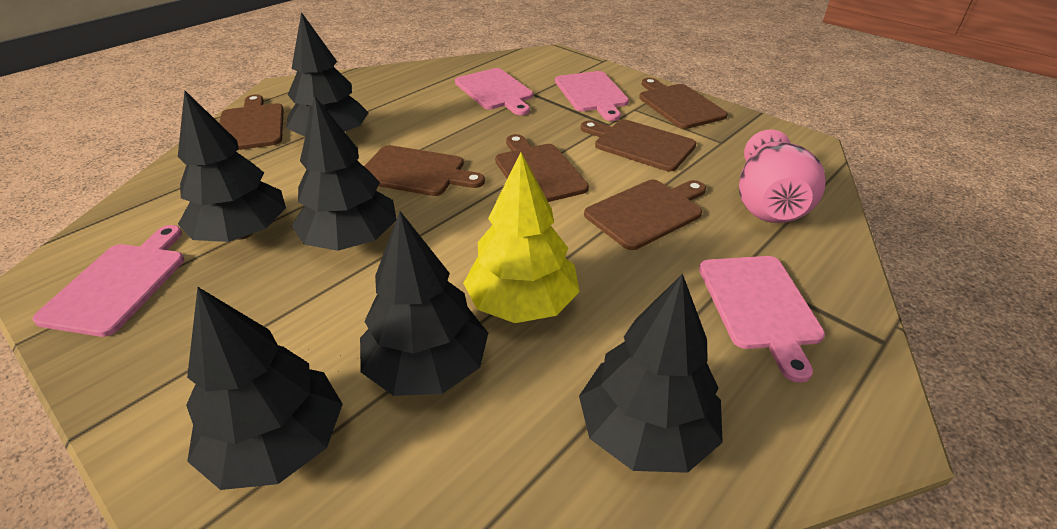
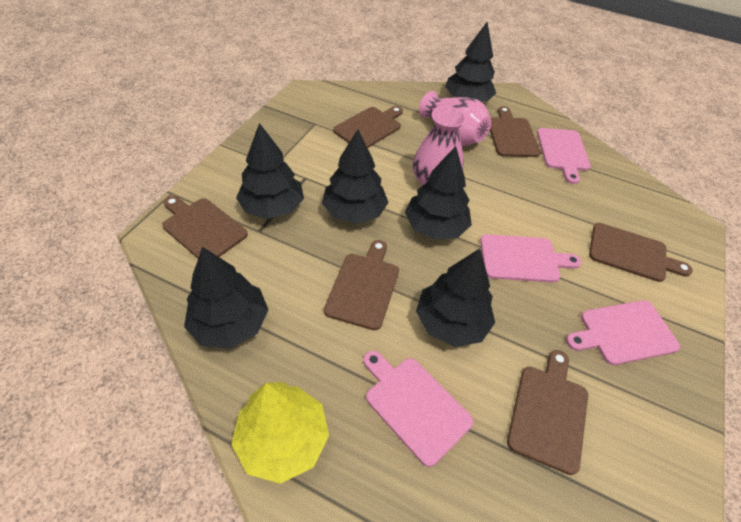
pink vase: 1 -> 2

